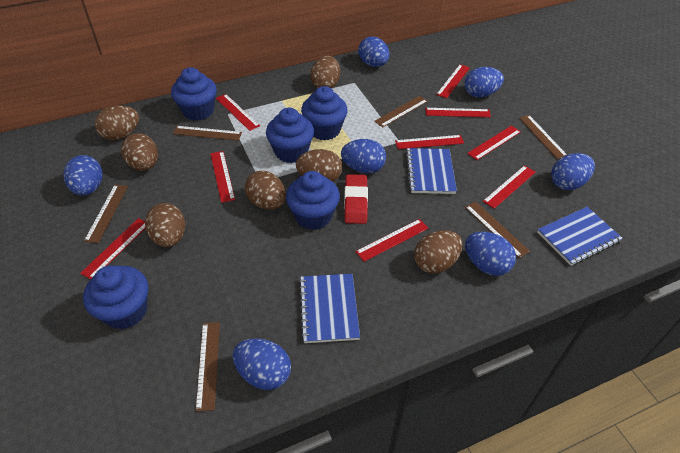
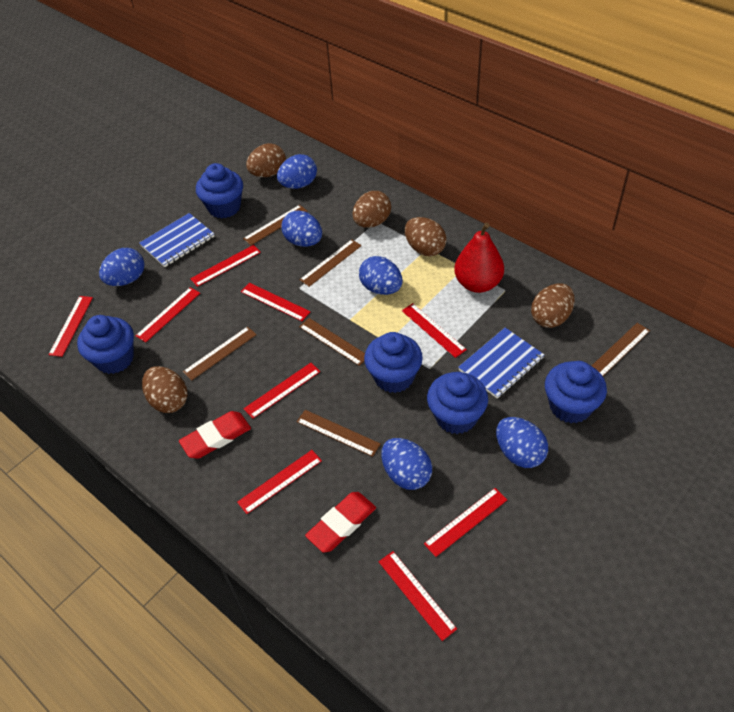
blue egg: 7 -> 6
blue notebook: 3 -> 2
brown egg: 7 -> 5
red eraser: 1 -> 2
red pear: 0 -> 1

